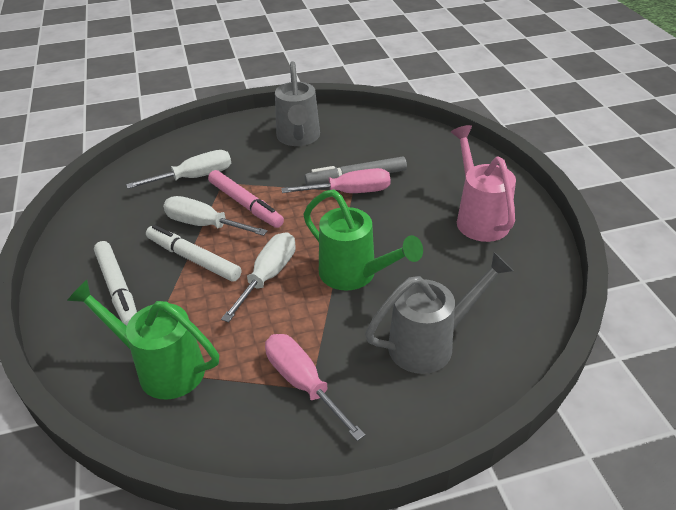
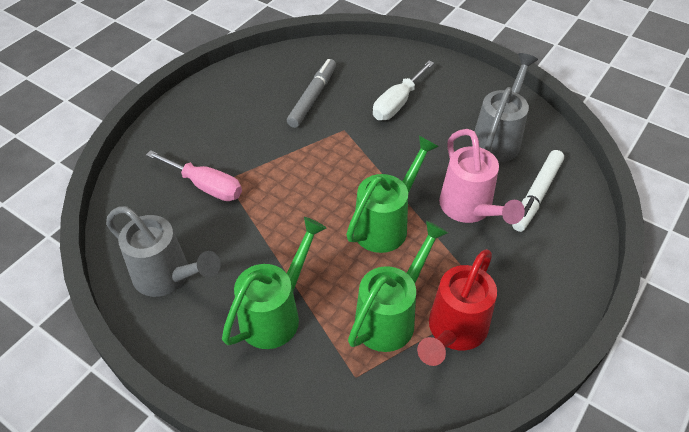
green watering can: 2 -> 3
pink marker: 1 -> 0
pink screwdriver: 2 -> 1
red watering can: 0 -> 1
white marker: 2 -> 1
white screwdriver: 3 -> 1

